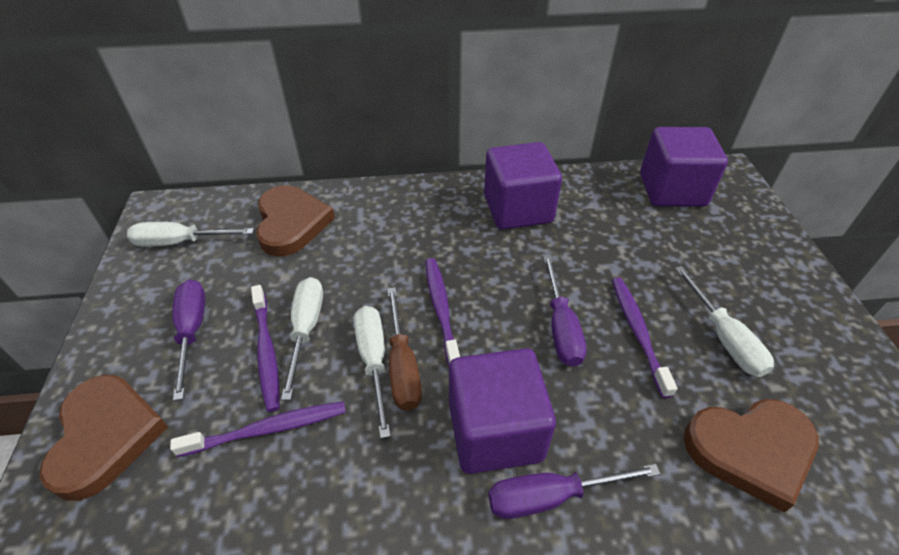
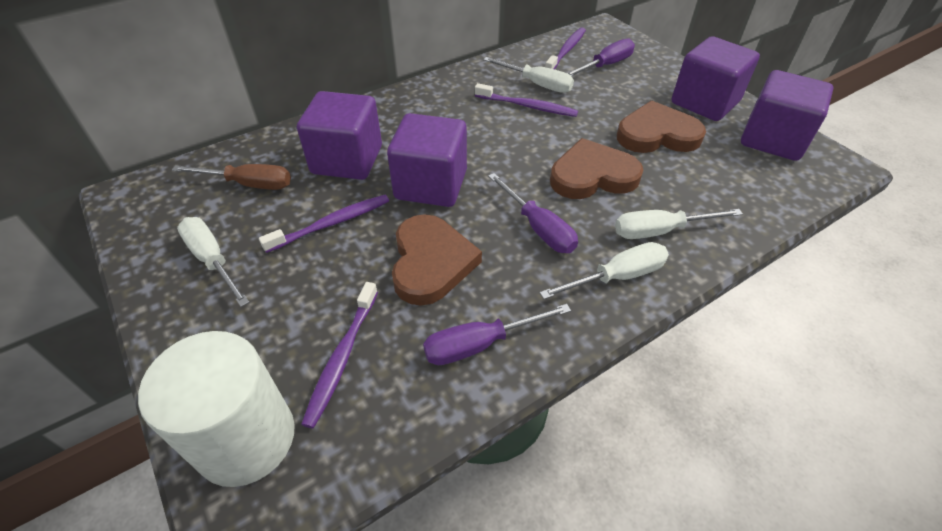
purple cube: 3 -> 4
white cylinder: 0 -> 1

